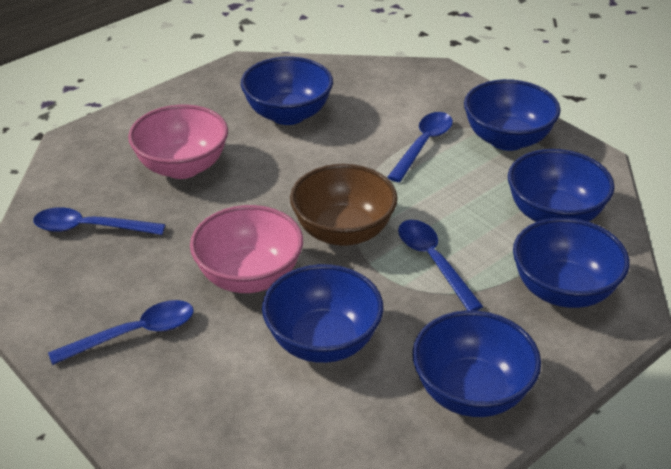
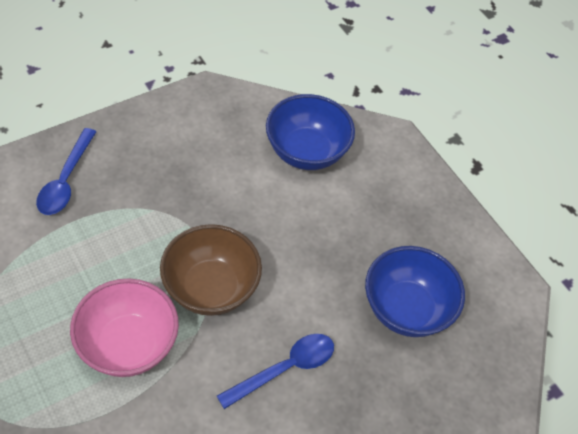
blue bowl: 6 -> 2
blue spoon: 4 -> 2
pink bowl: 2 -> 1

